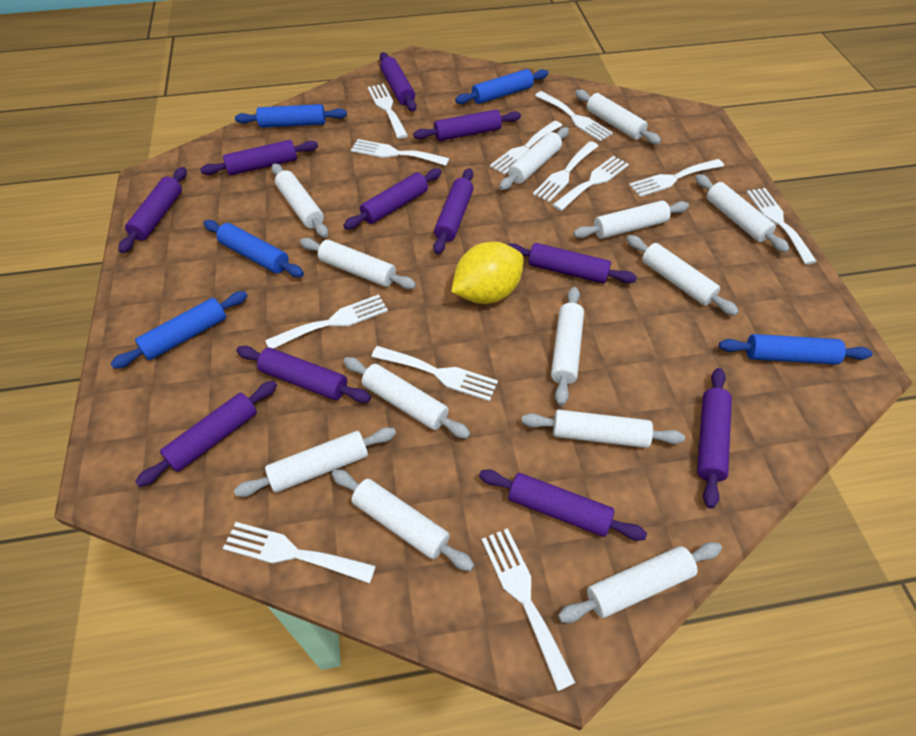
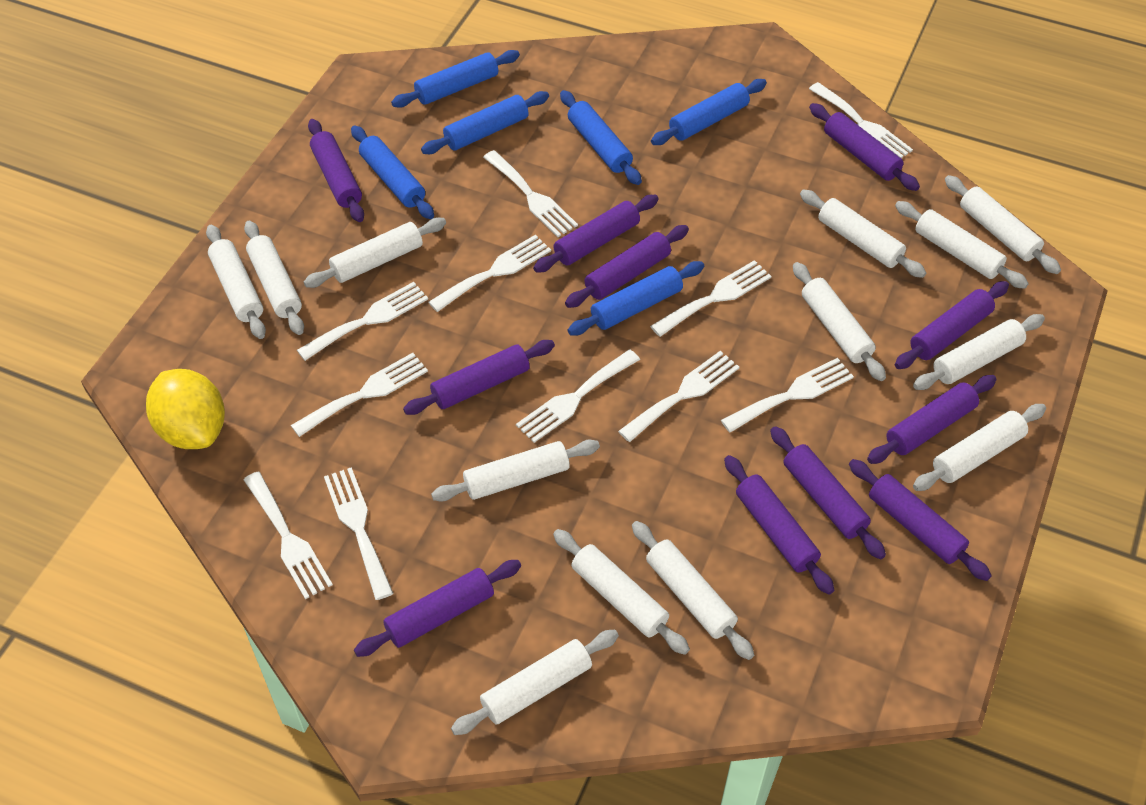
blue rolling pin: 5 -> 6
white fork: 12 -> 11

